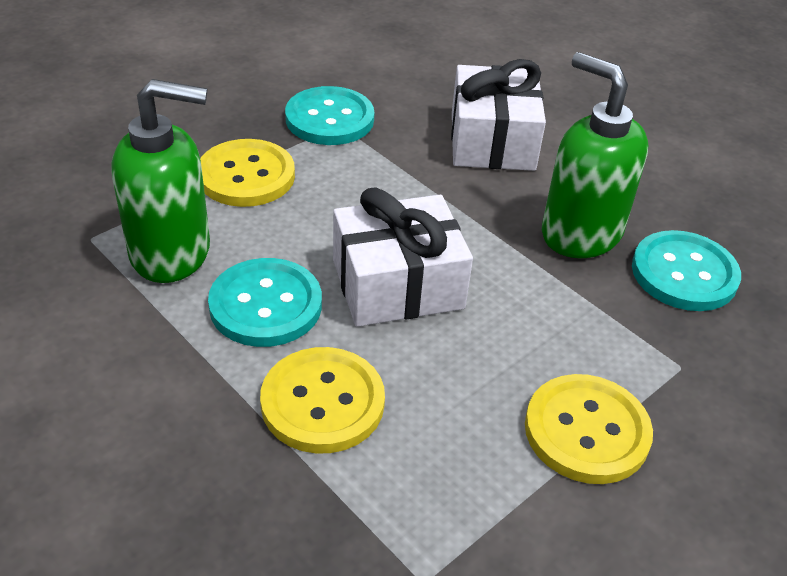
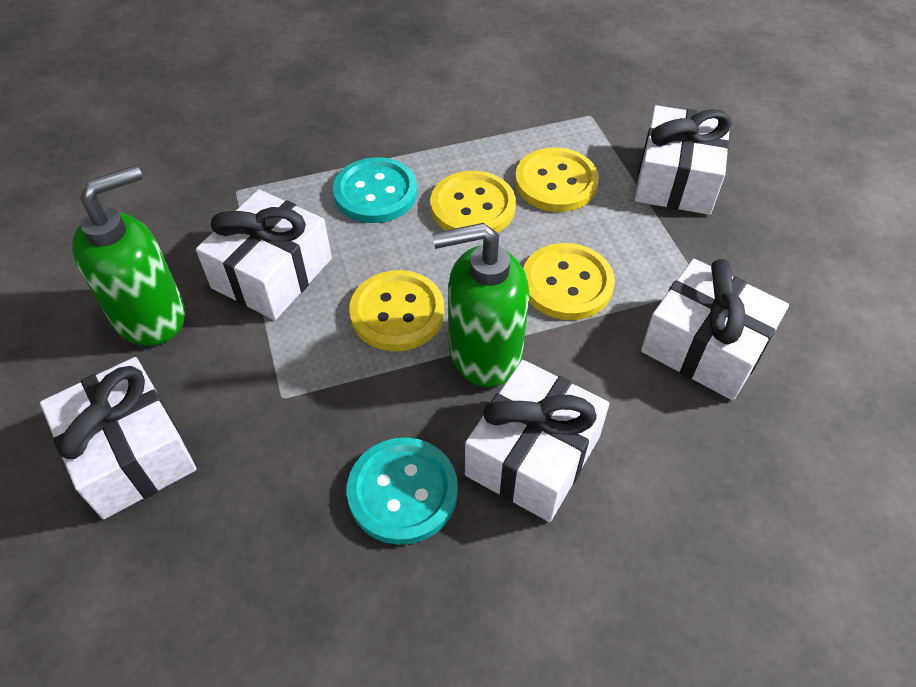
turquoise button: 3 -> 2
white gift: 2 -> 5
yellow button: 3 -> 4

